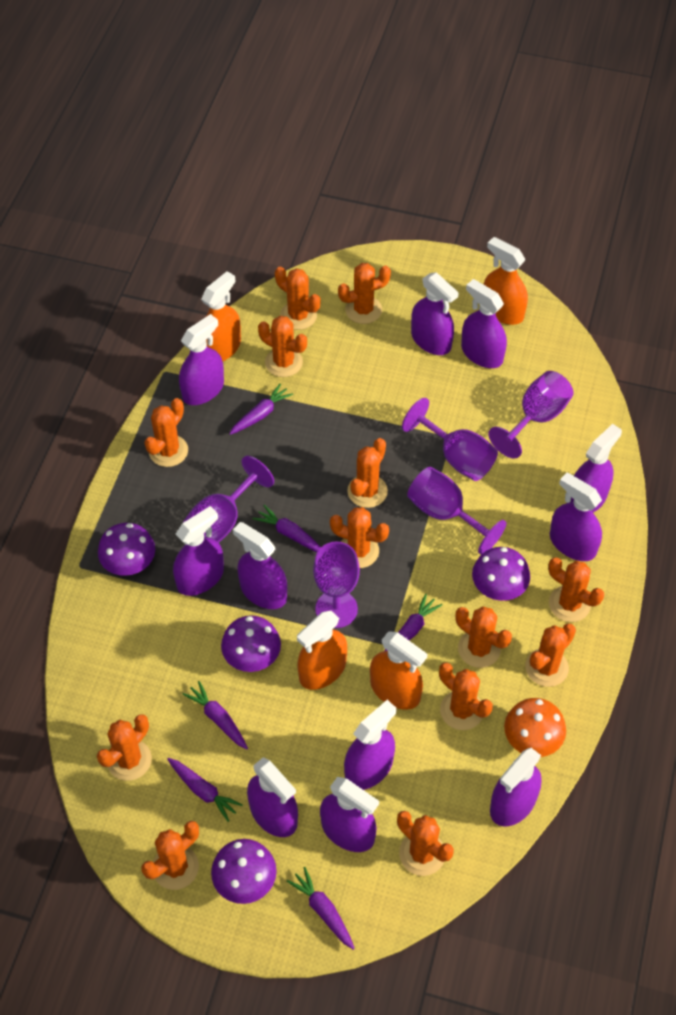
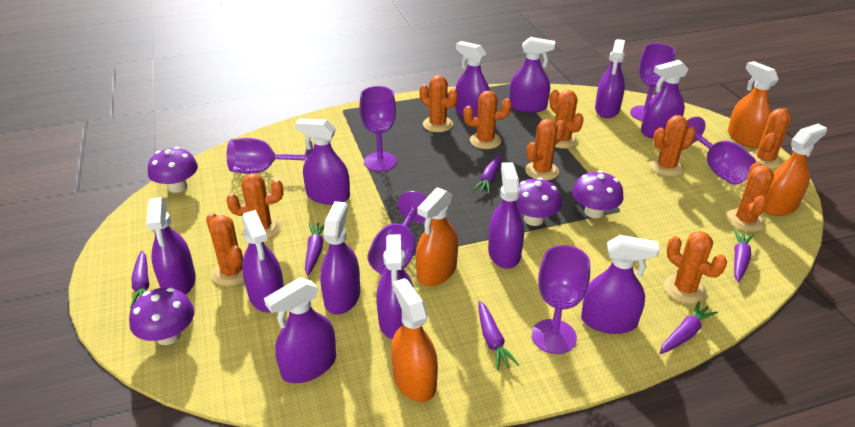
orange cactus: 13 -> 10
orange mushroom: 1 -> 0
purple goblet: 5 -> 6
purple spray bottle: 11 -> 12

